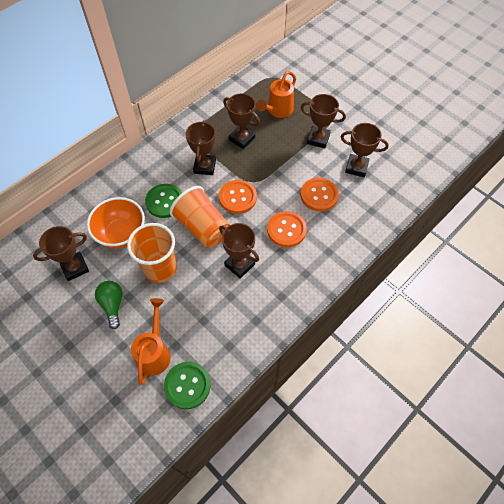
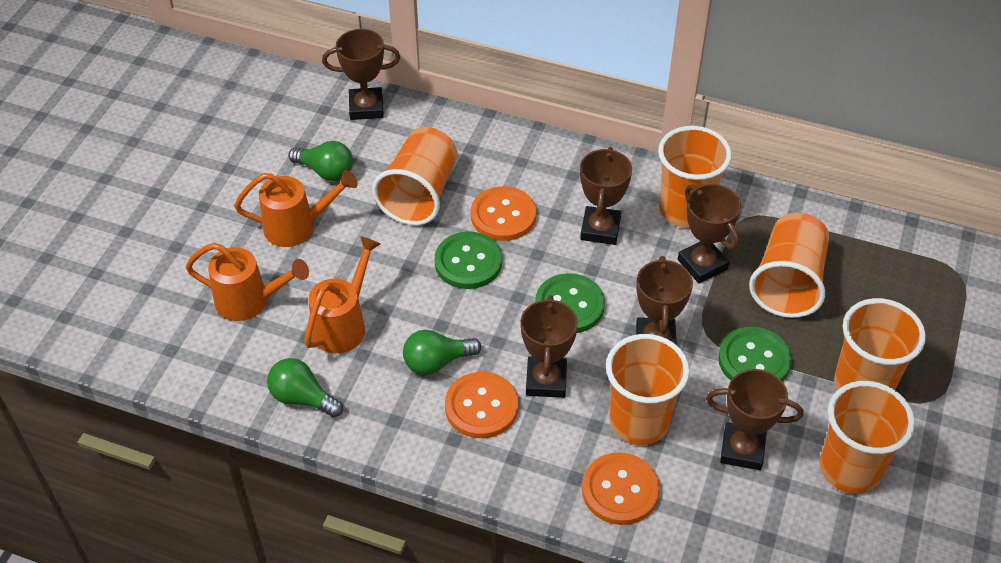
green button: 2 -> 3
green light bulb: 1 -> 3
orange bowl: 1 -> 0
orange cup: 2 -> 6
orange watering can: 2 -> 3

